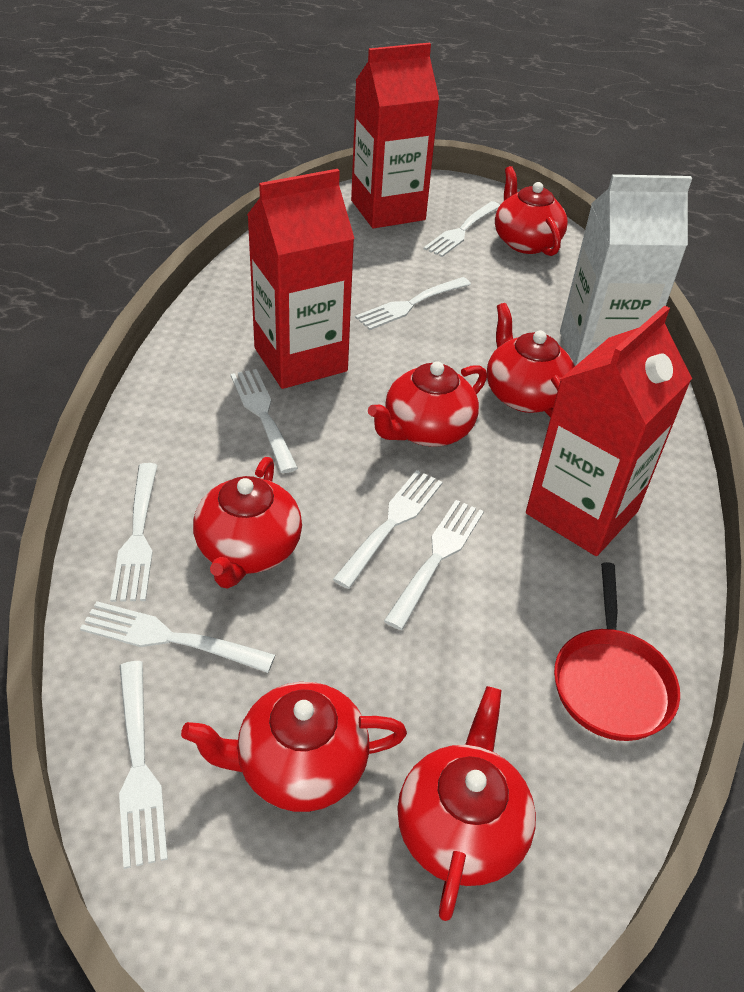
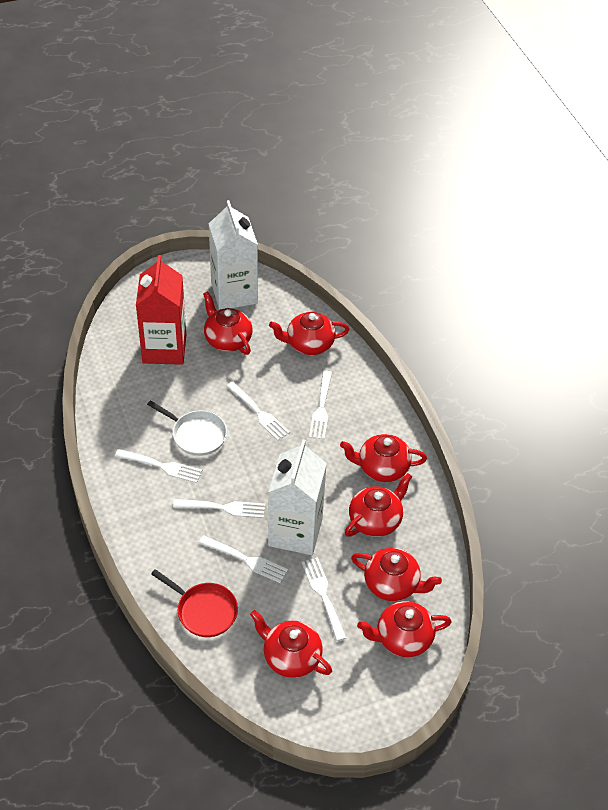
red carton: 3 -> 1
red teapot: 6 -> 7
white carton: 1 -> 2
white fork: 8 -> 6
white pan: 0 -> 1

